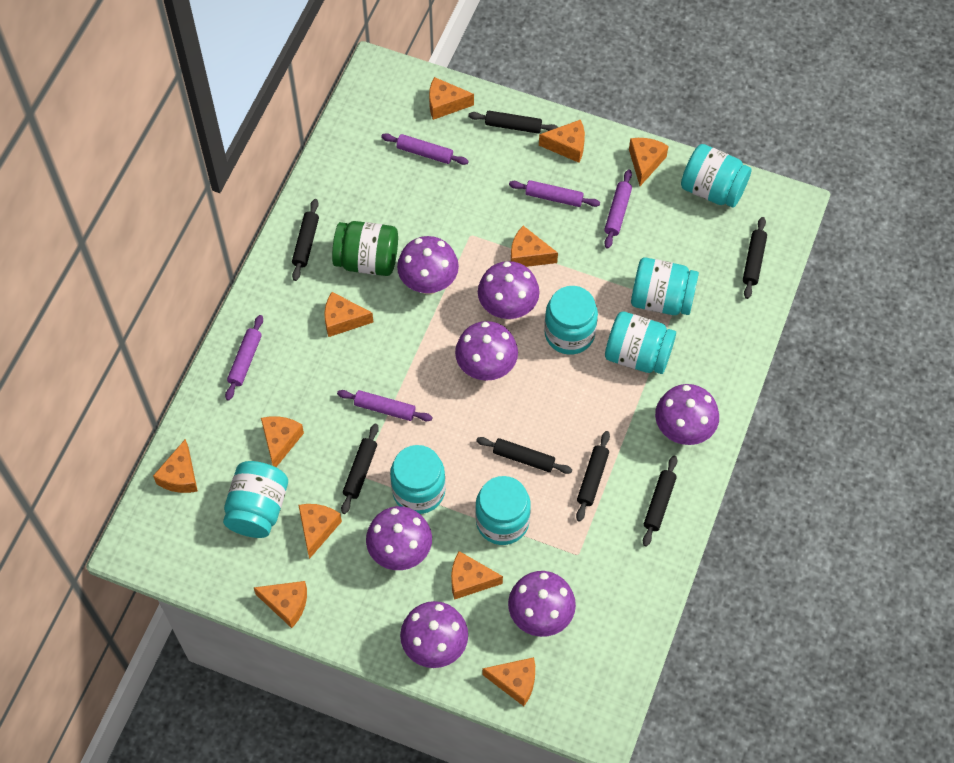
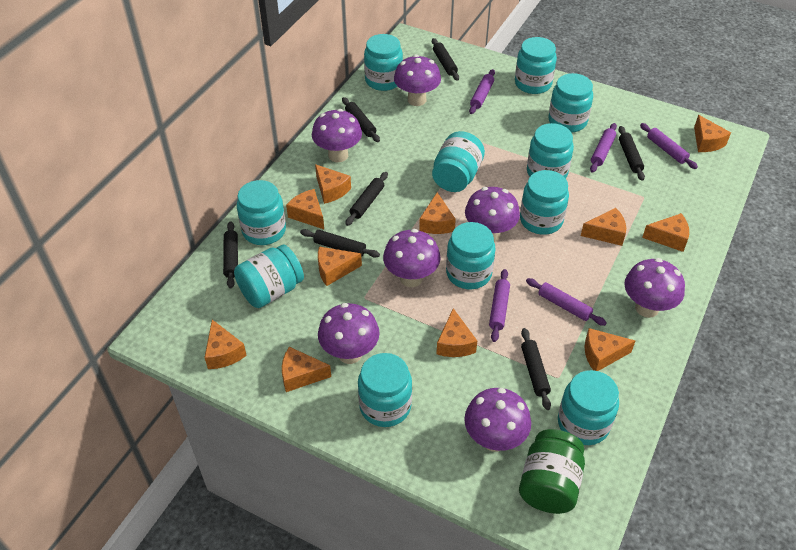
turquoise jar: 7 -> 11

